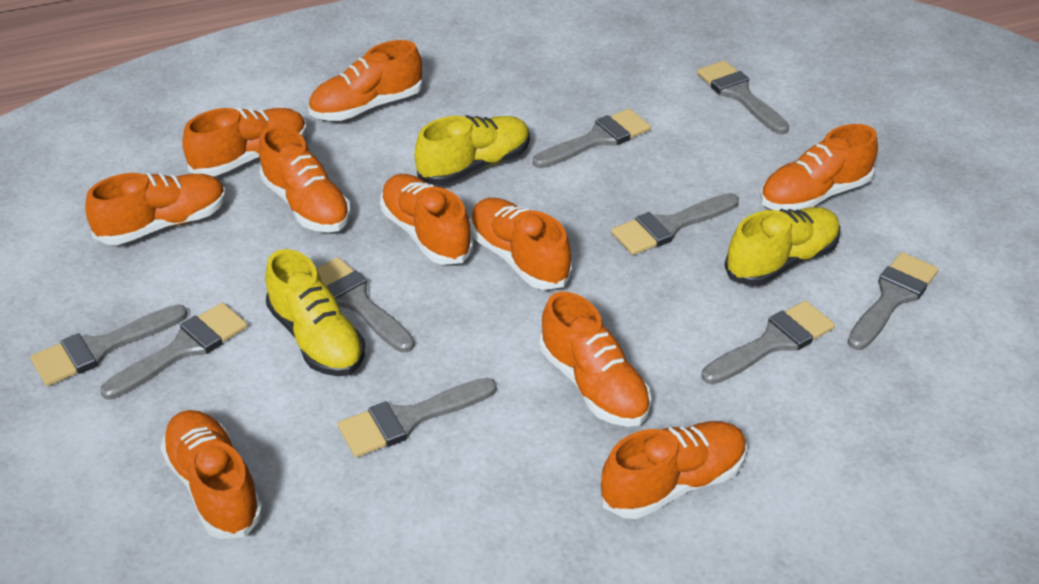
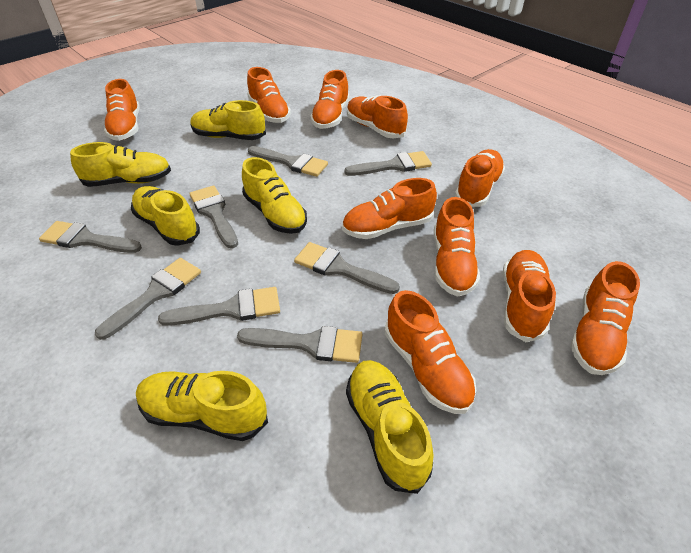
grey brush: 9 -> 8
yellow shoe: 3 -> 6

